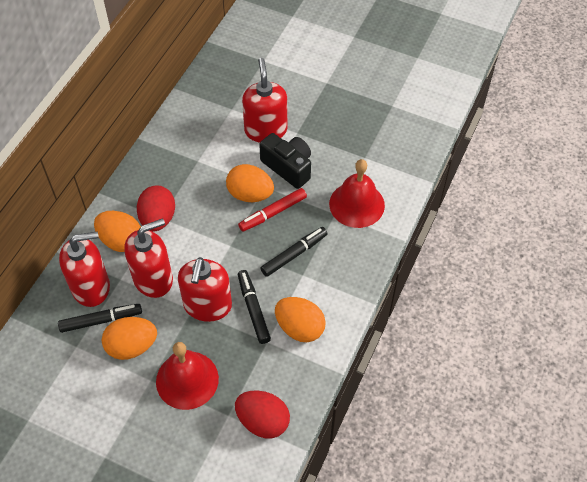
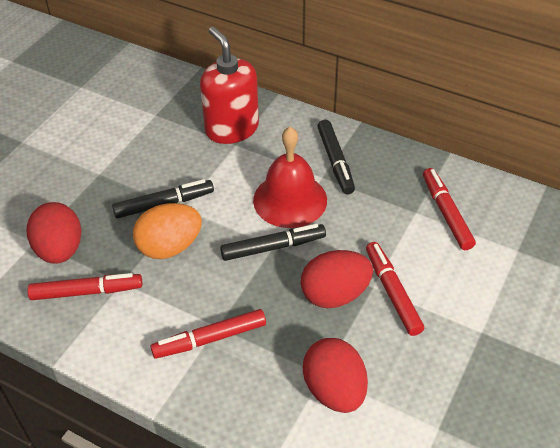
black camera: 1 -> 0
orange egg: 4 -> 1
red bell: 2 -> 1
red egg: 2 -> 3
red marker: 1 -> 4
red soap dispenser: 4 -> 1

